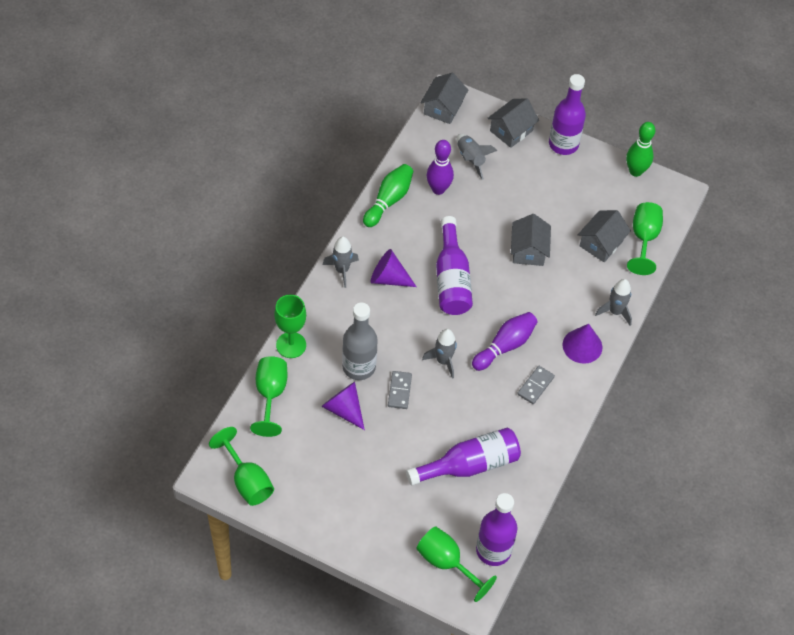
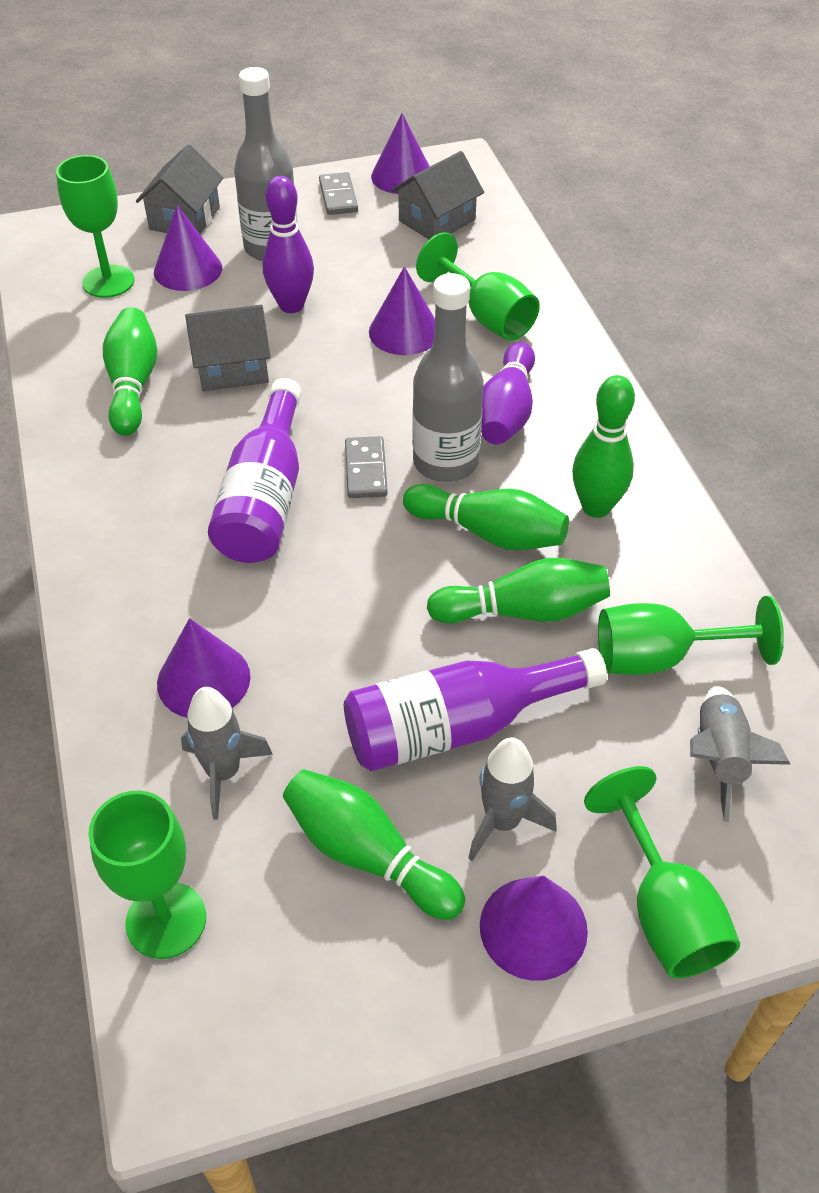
green bowling pin: 2 -> 5
grey bottle: 1 -> 2
grey house: 4 -> 3
grey rocket: 4 -> 3
purple bottle: 4 -> 2
purple cone: 3 -> 5

